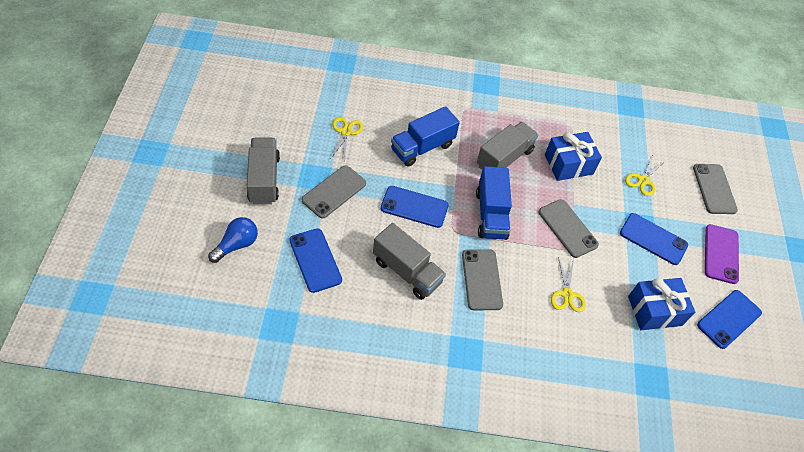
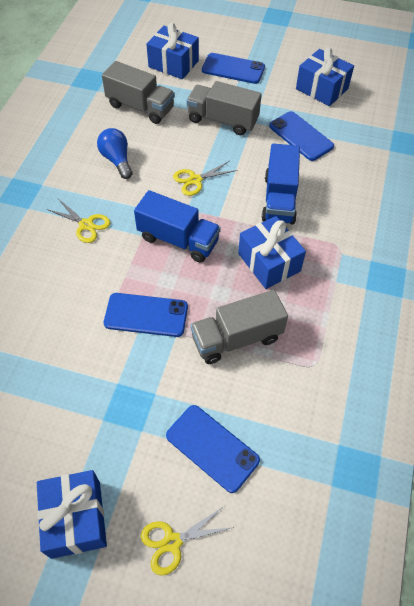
blue gift: 2 -> 4
grey phone: 4 -> 0
purple phone: 1 -> 0

